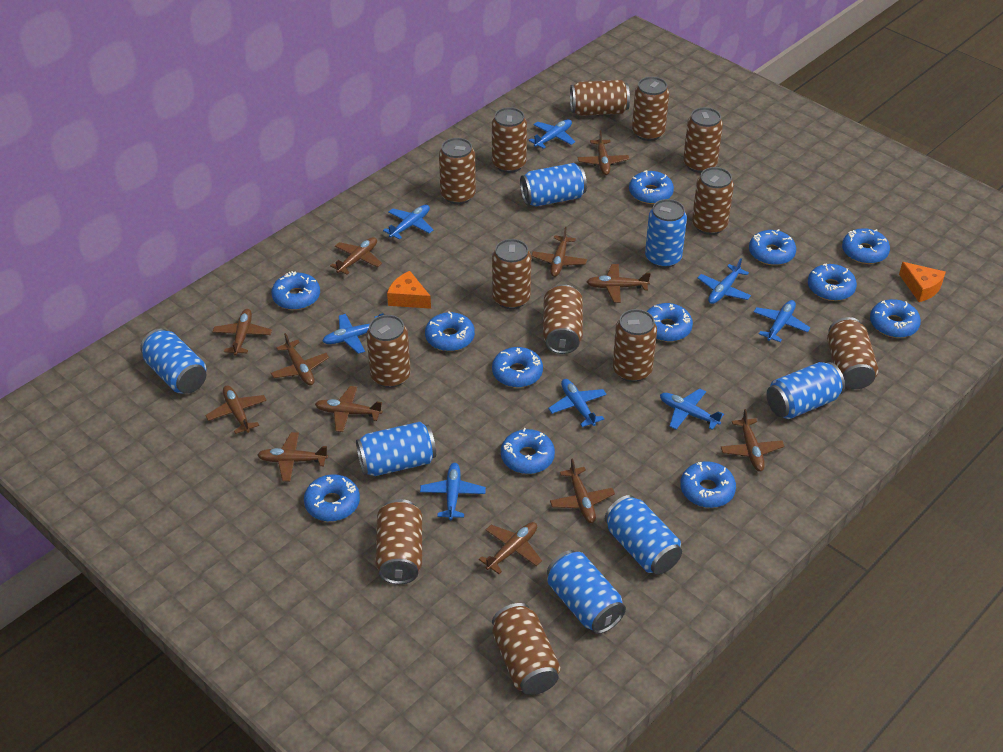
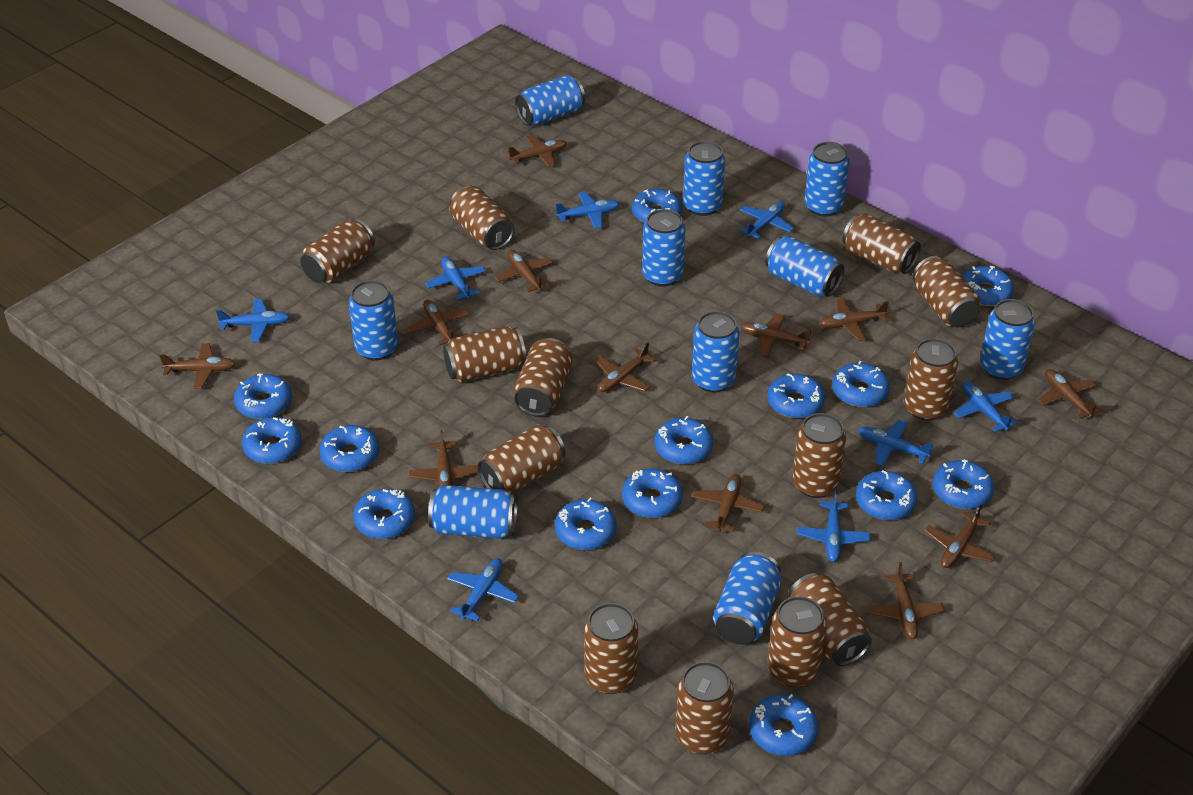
blue can: 7 -> 10
blue donut: 12 -> 14
orange cheese: 2 -> 0

